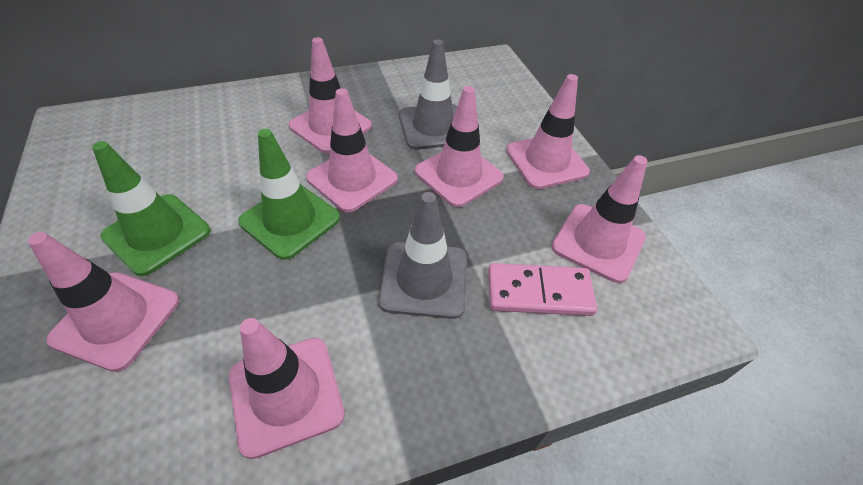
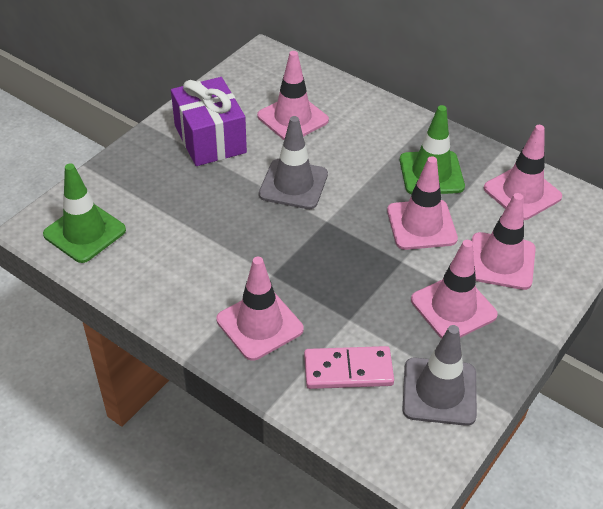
pink traffic cone: 7 -> 6
purple gift: 0 -> 1

